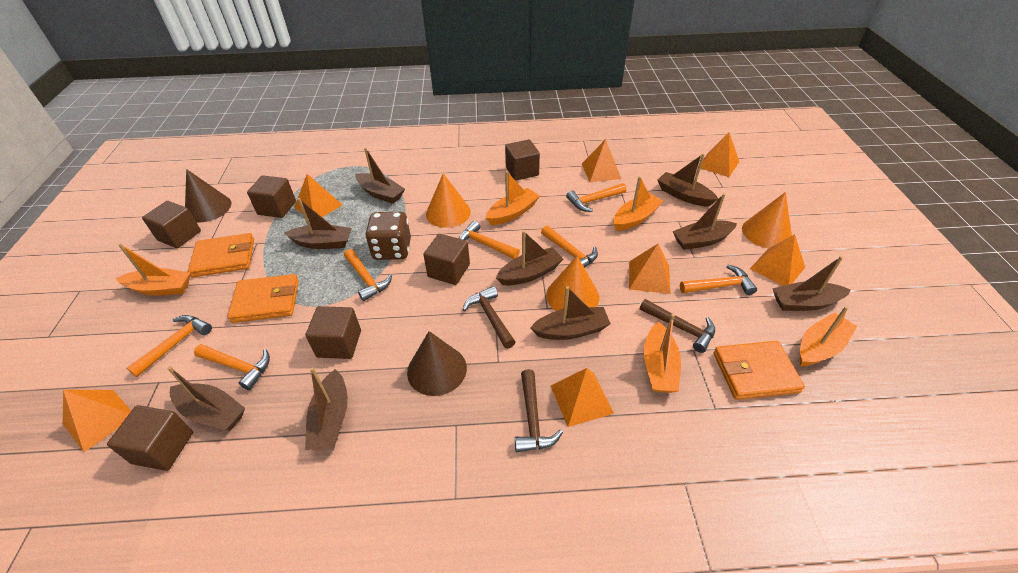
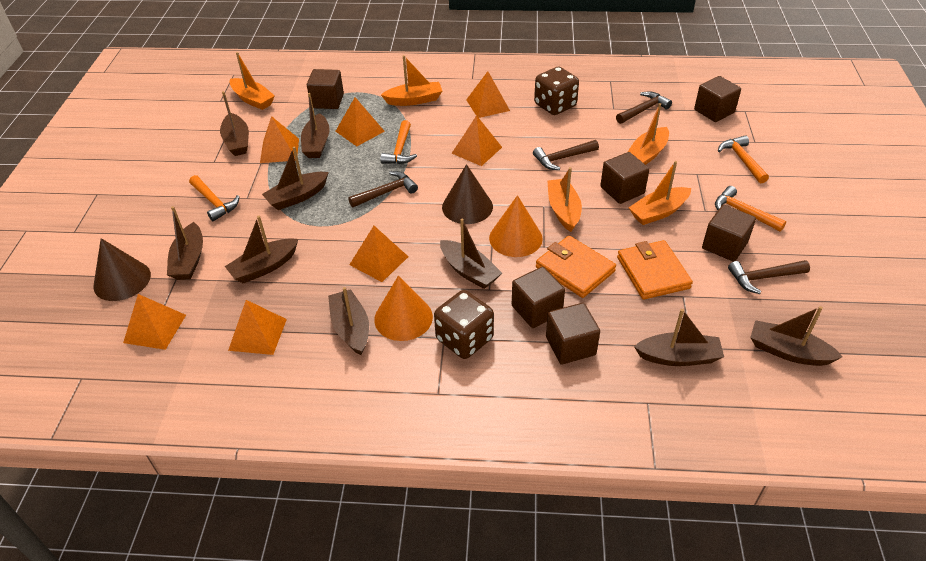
brown dice: 1 -> 2
brown hammer: 3 -> 4
orange cone: 3 -> 2
orange hammer: 7 -> 4
orange wallet: 3 -> 2

